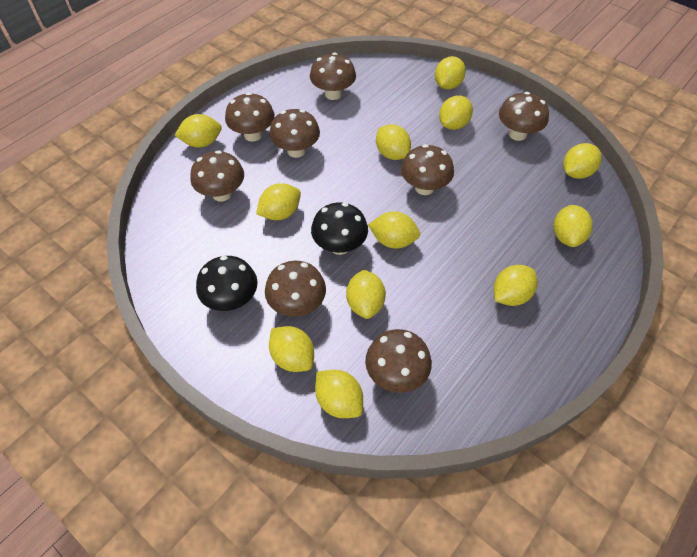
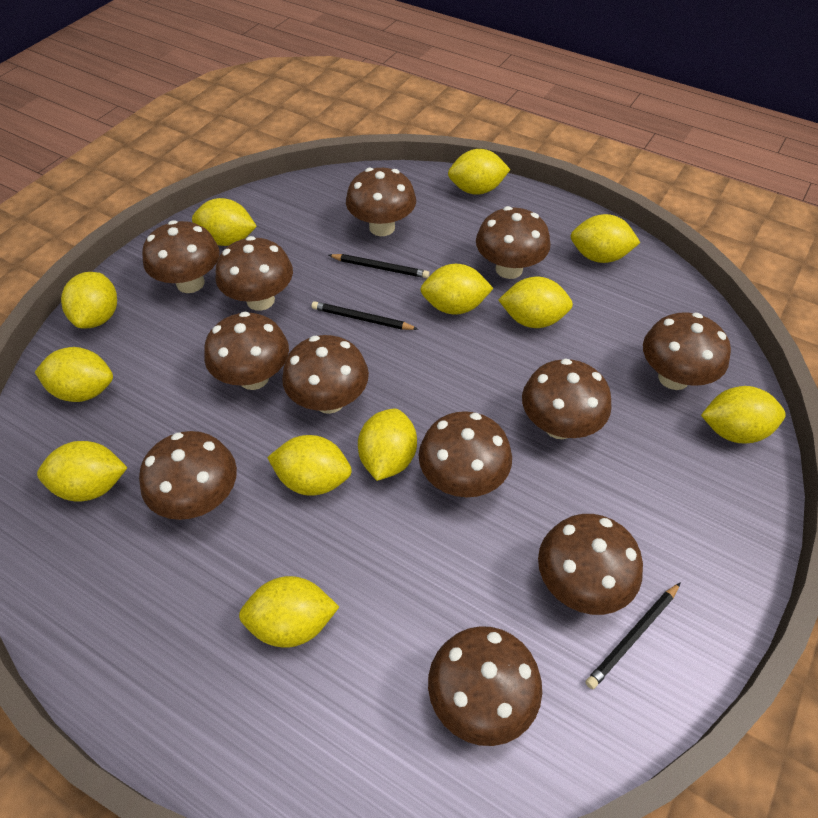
black mushroom: 2 -> 0
black pencil: 0 -> 3
brown mushroom: 8 -> 12

